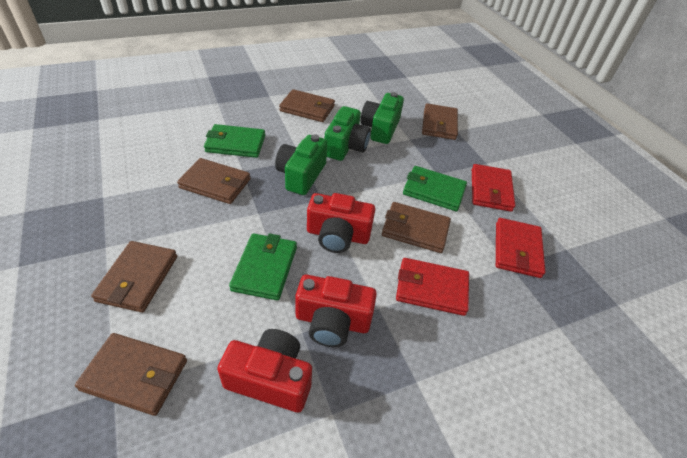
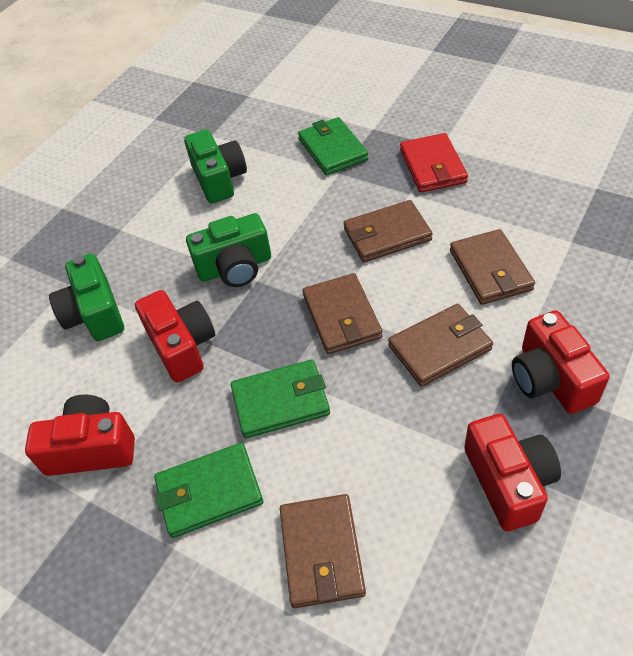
brown wallet: 6 -> 5
red camera: 3 -> 4
red wallet: 3 -> 1

